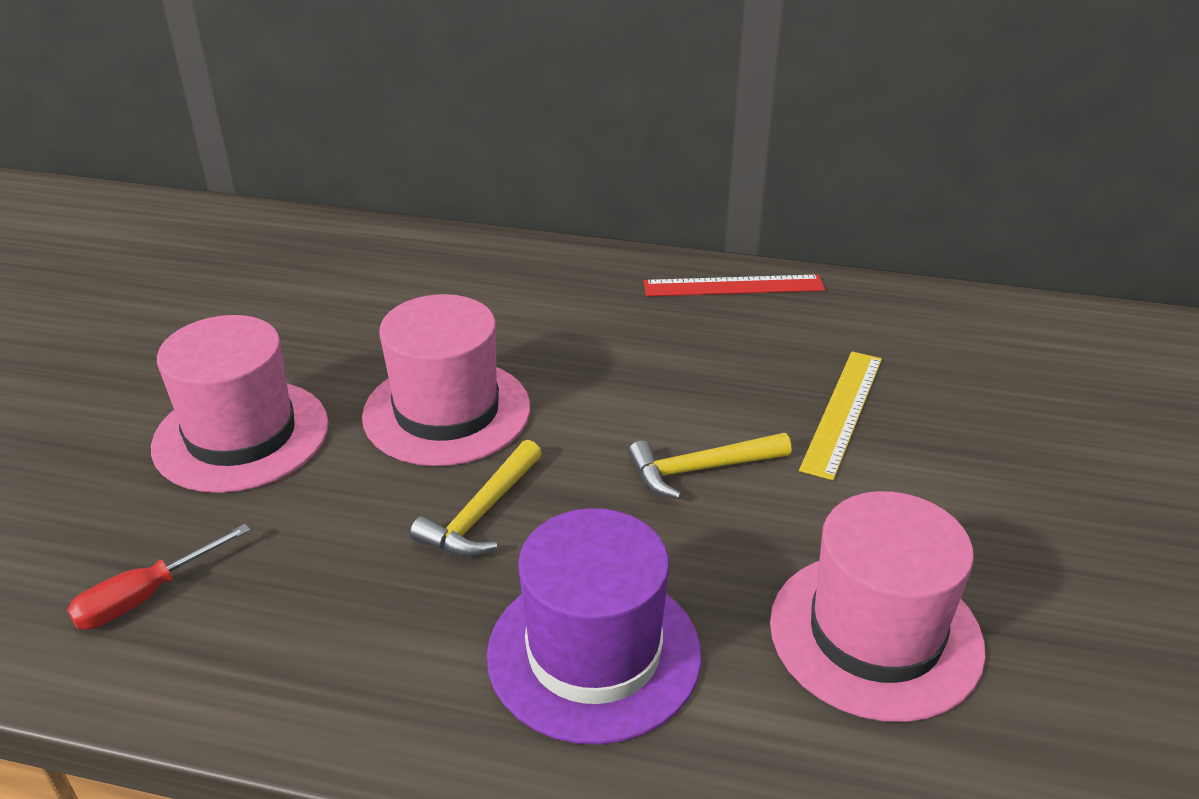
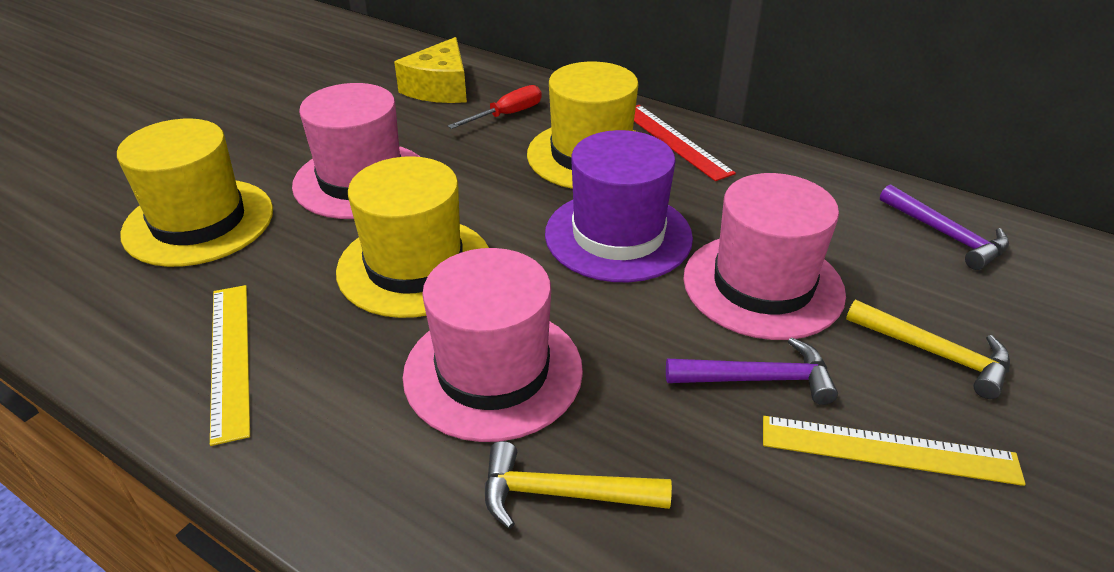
purple hammer: 0 -> 2
yellow cheese: 0 -> 1
yellow hat: 0 -> 3
yellow ruler: 1 -> 2

